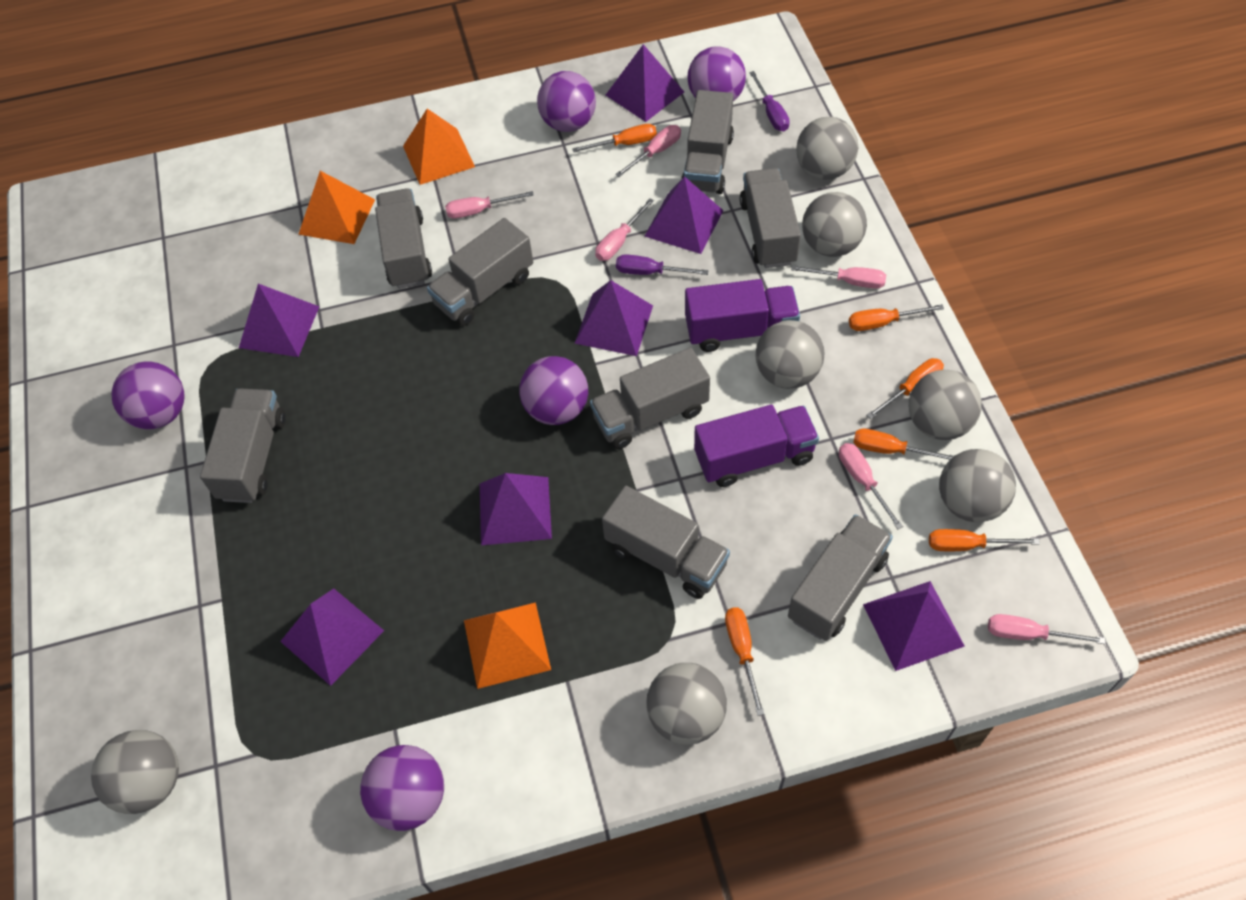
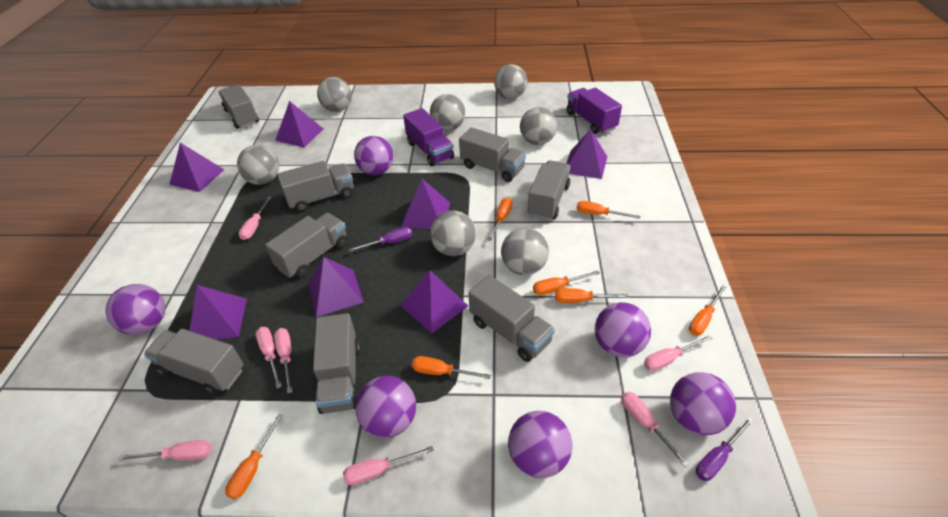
orange pyramid: 3 -> 0
orange screwdriver: 6 -> 7
pink screwdriver: 6 -> 7
purple ball: 5 -> 6

